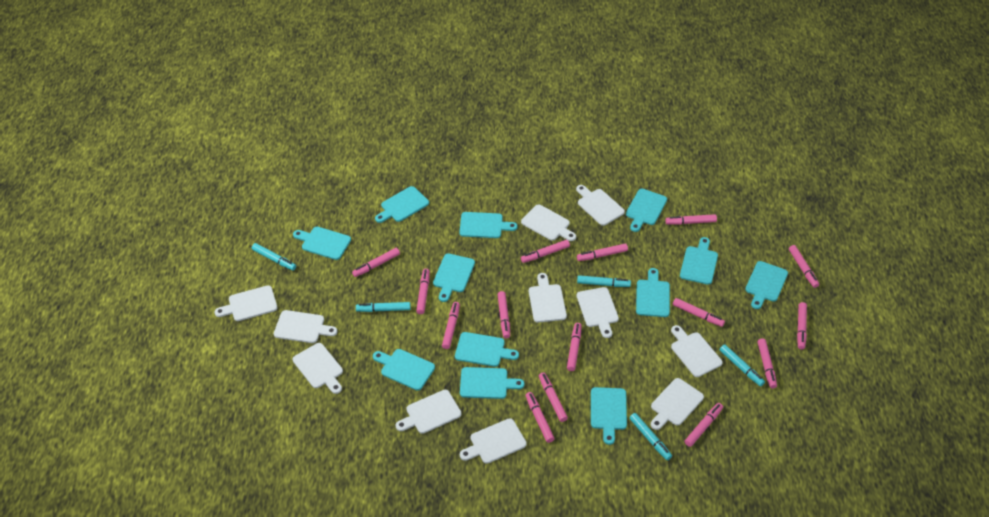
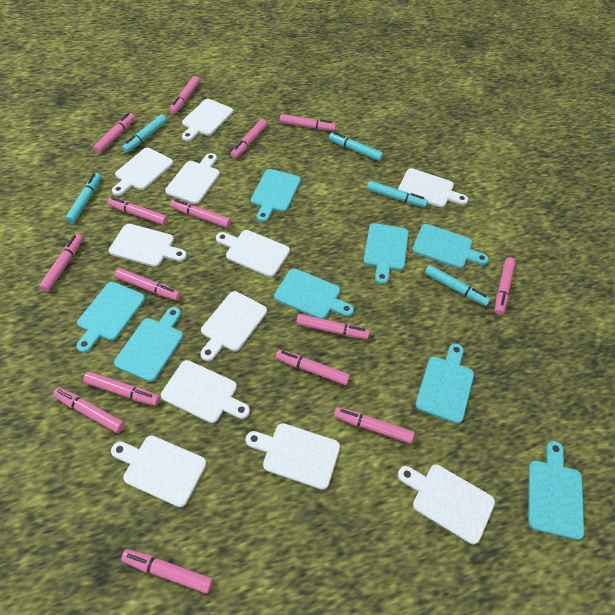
turquoise cutting board: 12 -> 8

